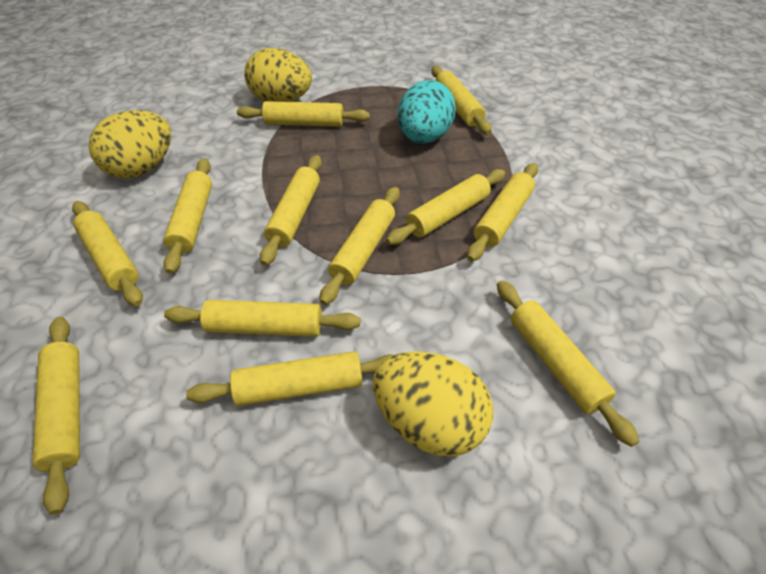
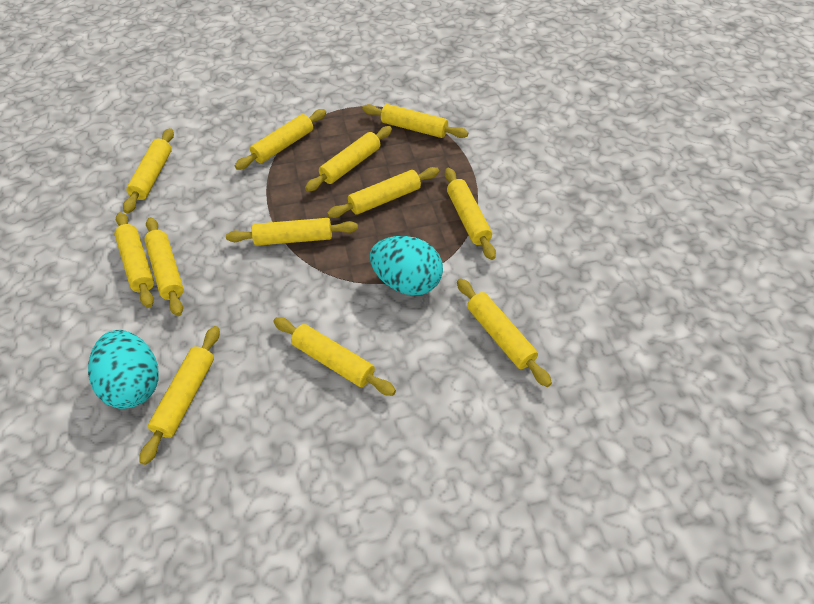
turquoise egg: 1 -> 2
yellow egg: 3 -> 0

